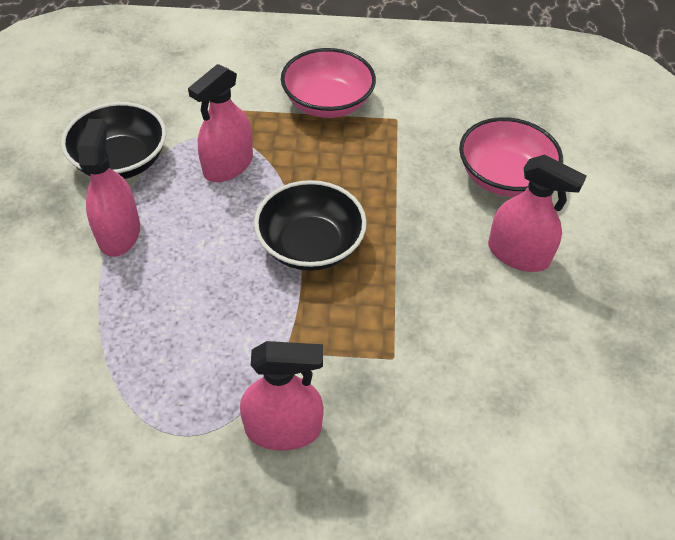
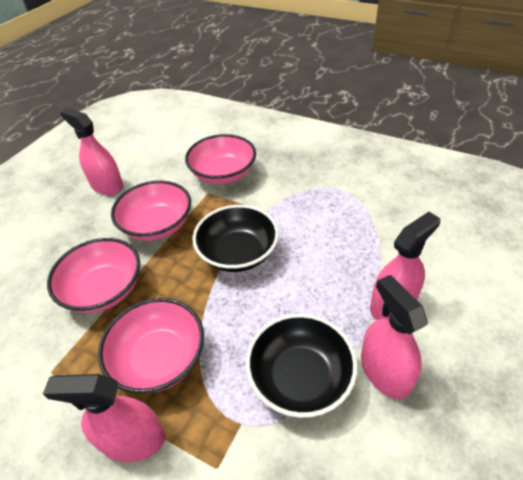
pink bowl: 2 -> 4

